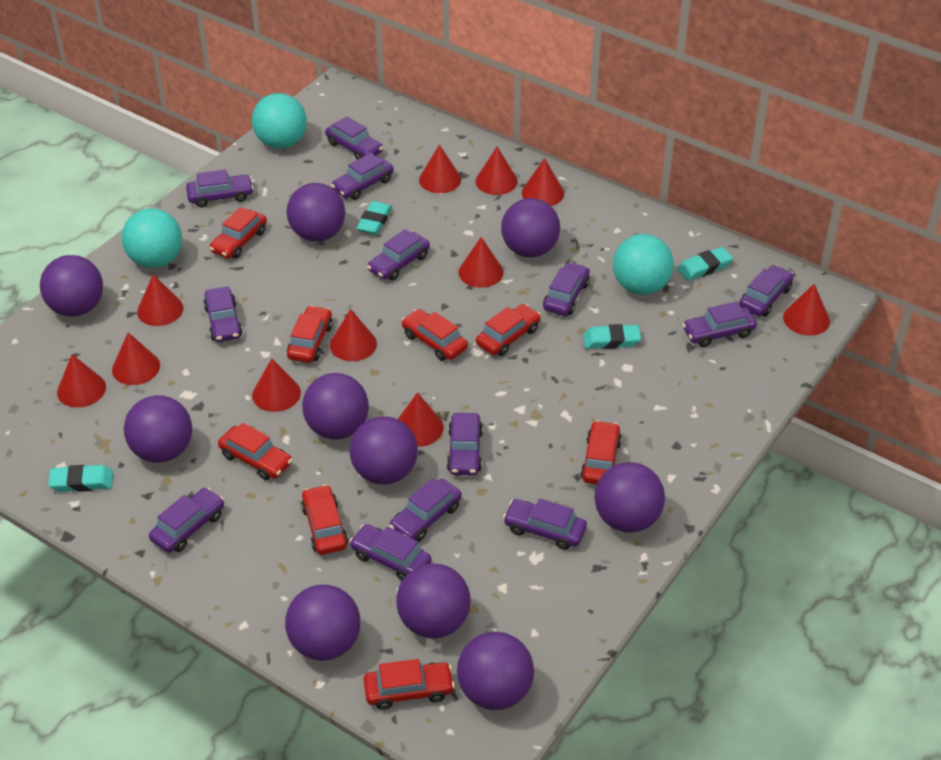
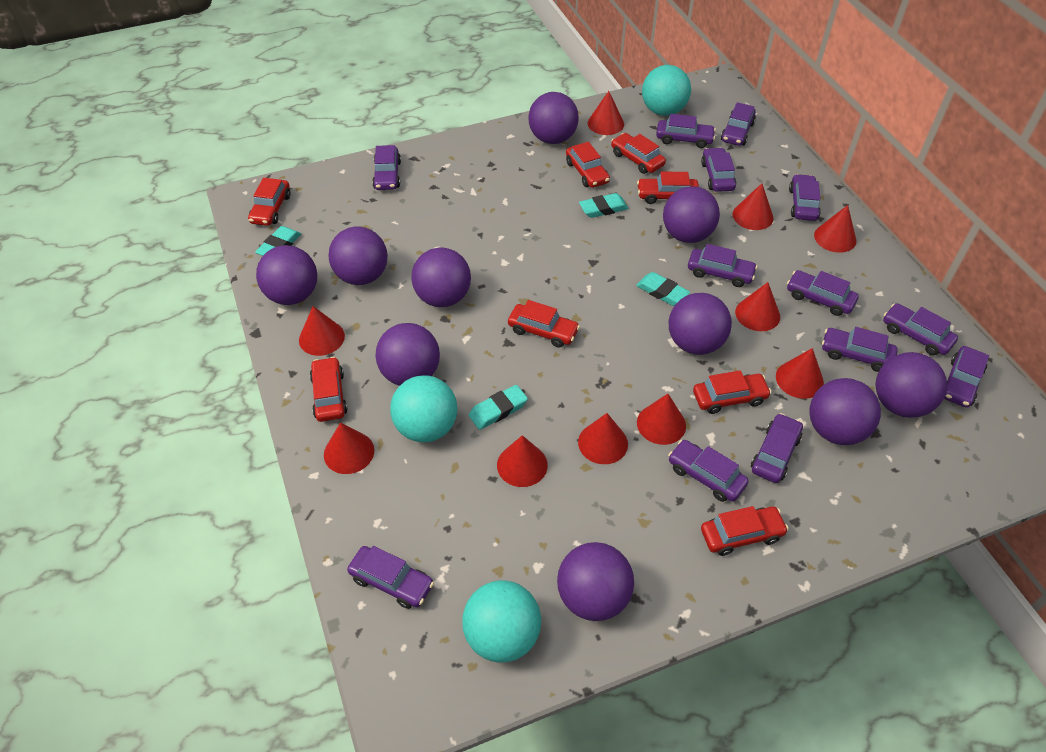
red cone: 11 -> 10

